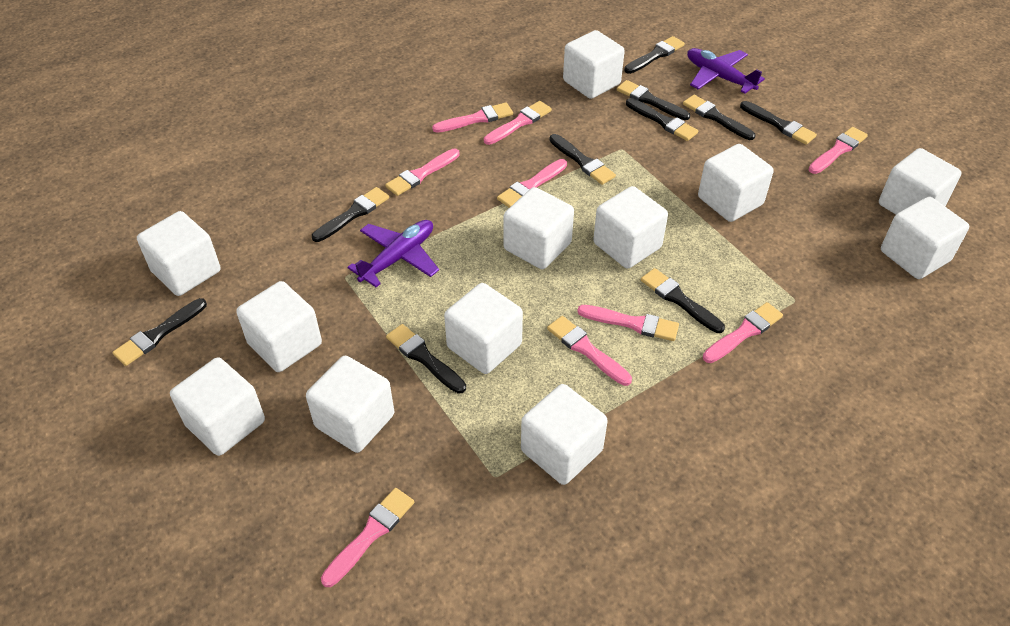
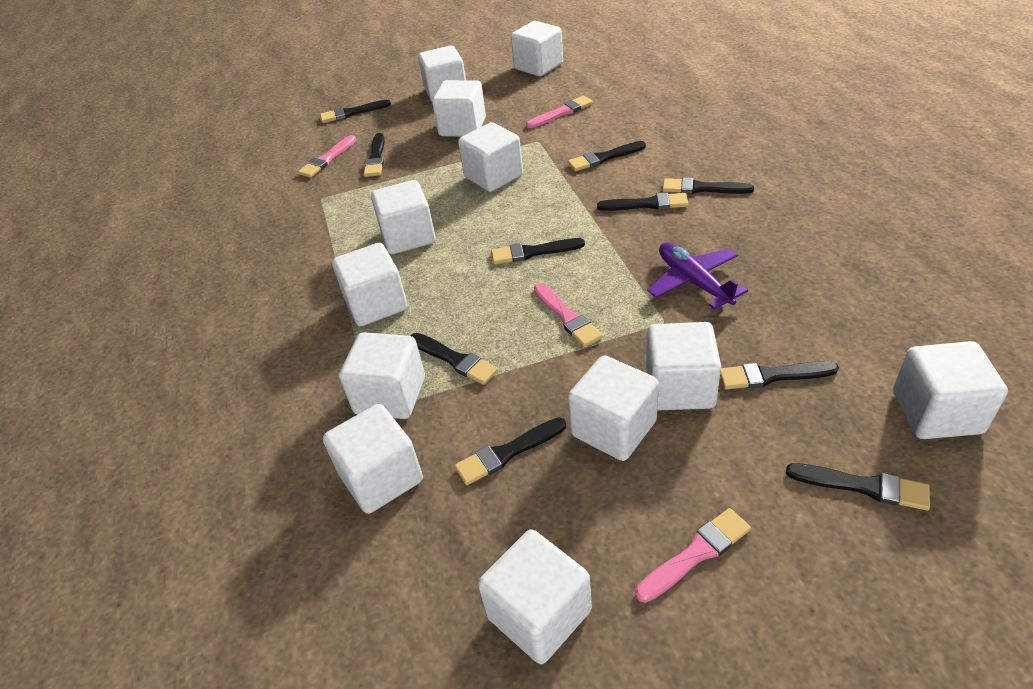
pink brush: 9 -> 4
purple plane: 2 -> 1

